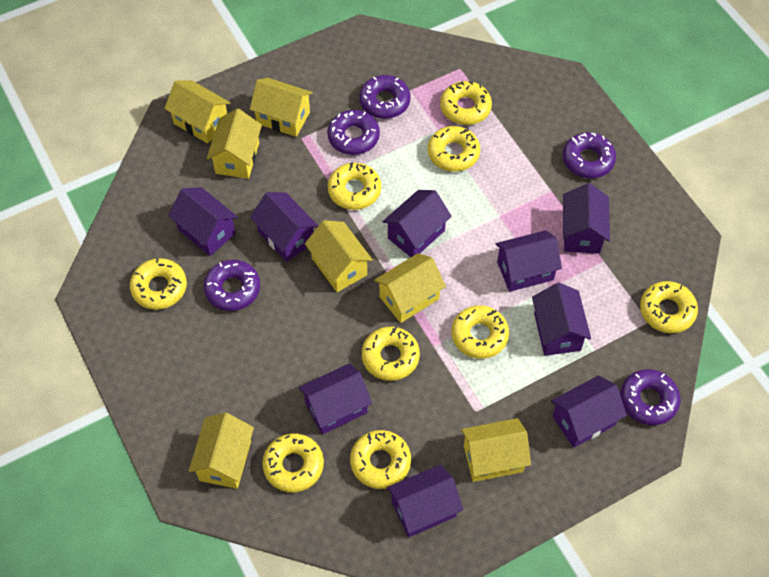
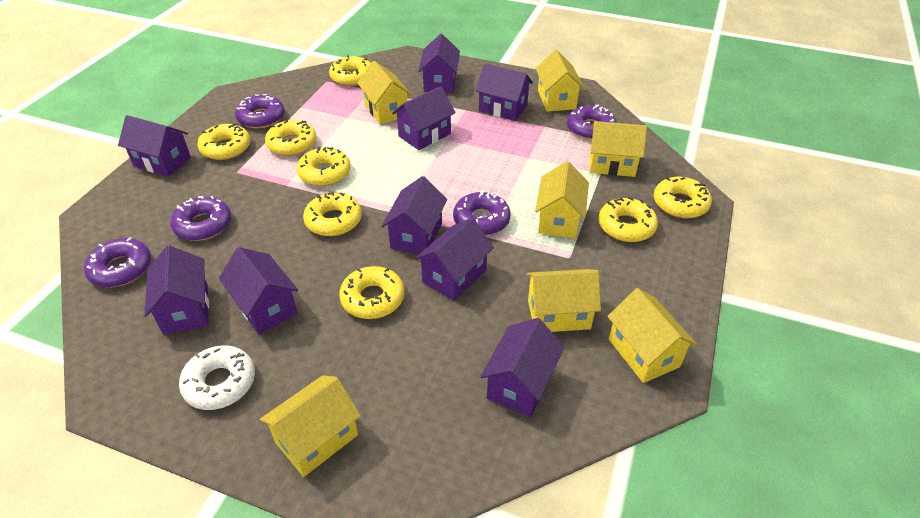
white donut: 0 -> 1
yellow donut: 9 -> 8

